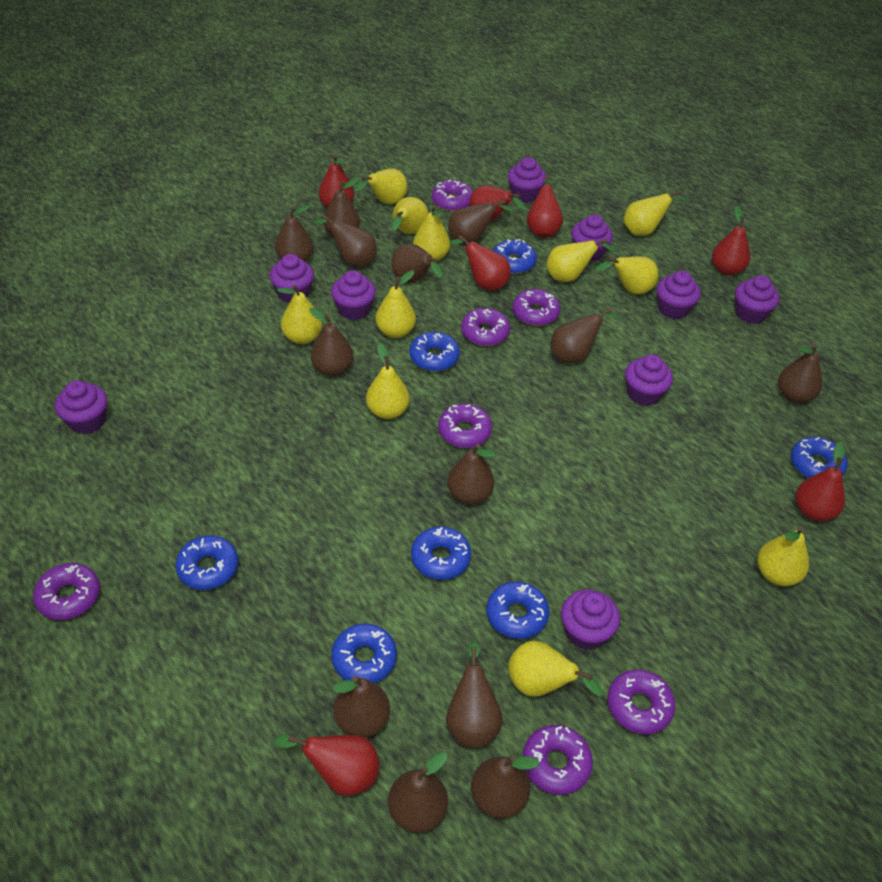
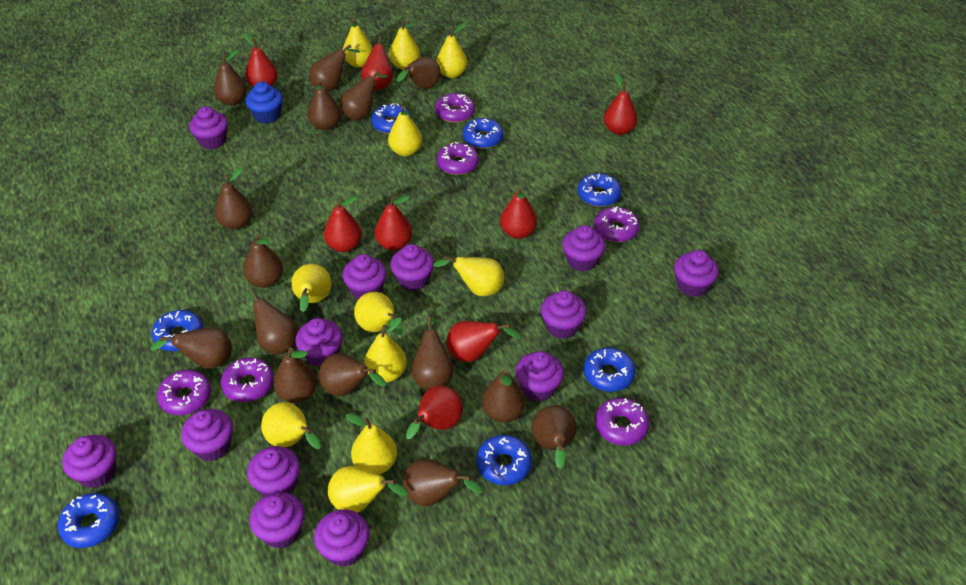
blue cupcake: 0 -> 1
brown pear: 13 -> 15
purple cupcake: 9 -> 13
purple donut: 7 -> 6
red pear: 7 -> 8

